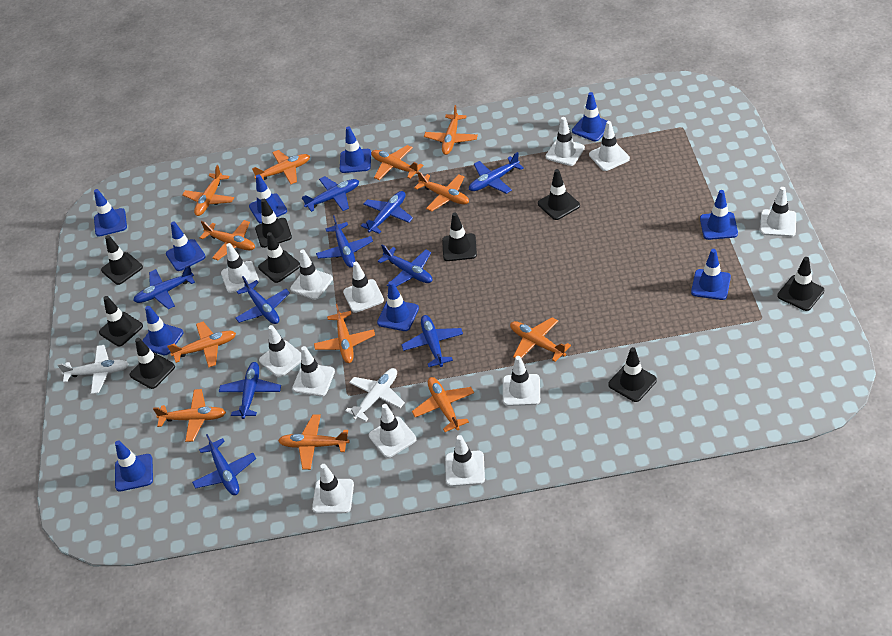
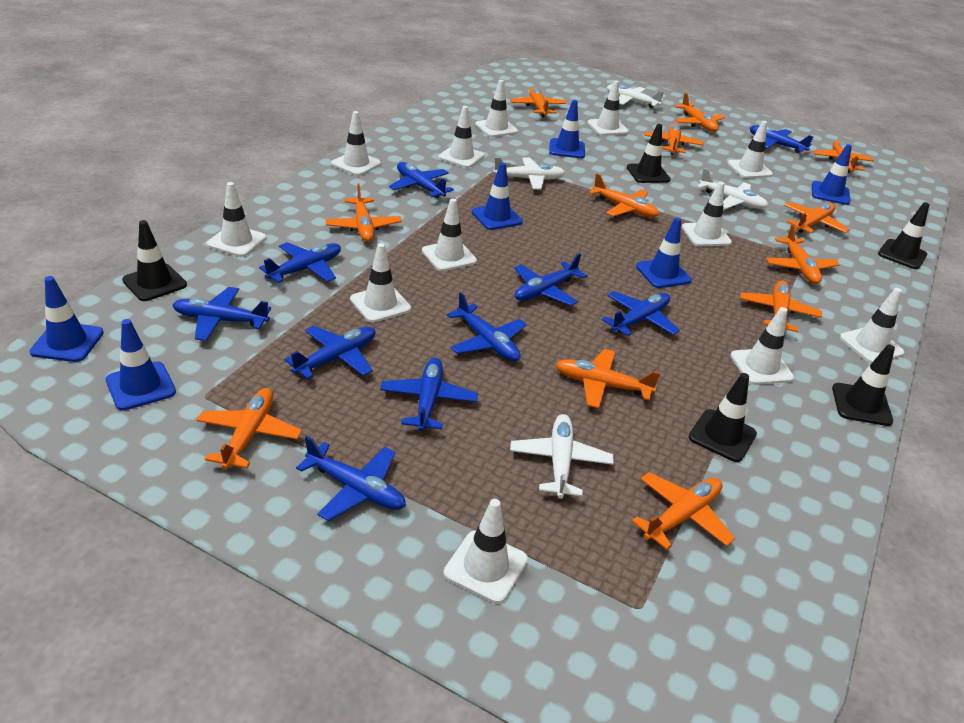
black traffic cone: 9 -> 5
blue traffic cone: 10 -> 6
white plane: 2 -> 4

